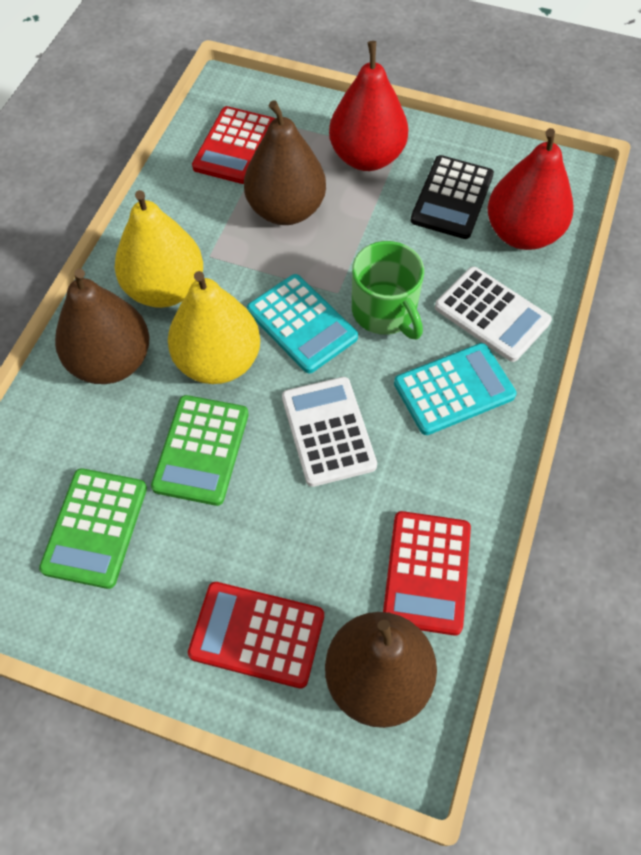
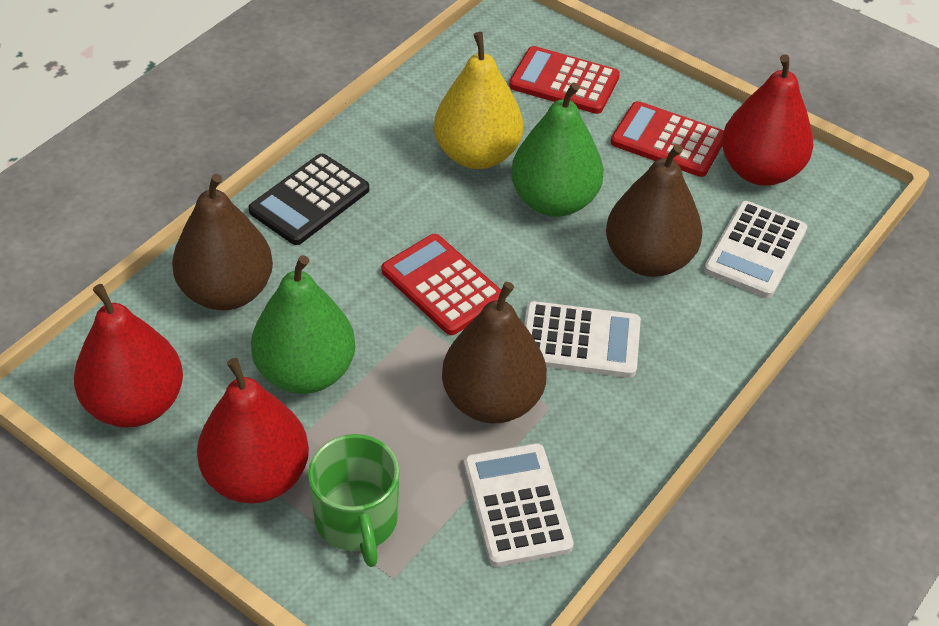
green calculator: 2 -> 0
green pear: 0 -> 2
red pear: 2 -> 3
turquoise calculator: 2 -> 0
white calculator: 2 -> 3
yellow pear: 2 -> 1

